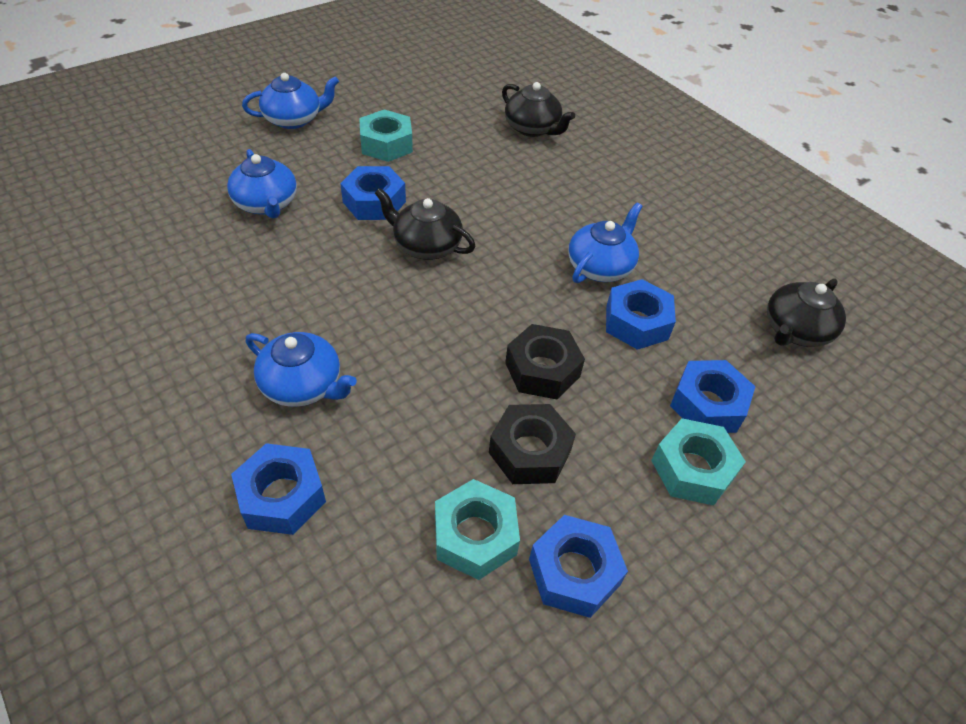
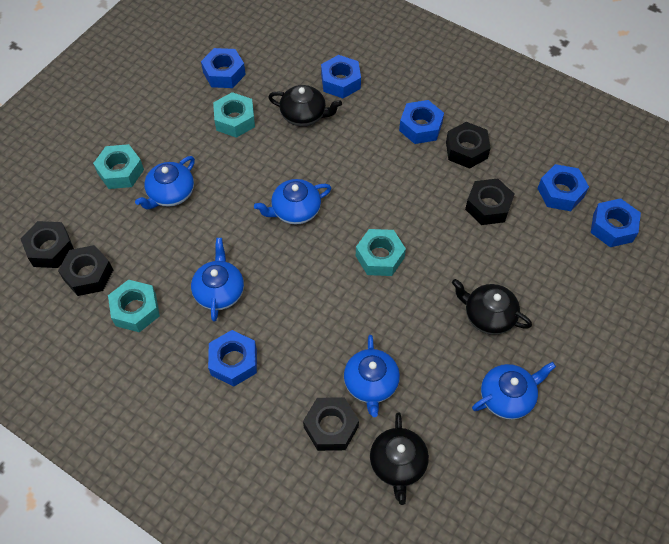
black nut: 2 -> 5
blue nut: 5 -> 6
blue teapot: 4 -> 5
turquoise nut: 3 -> 4

